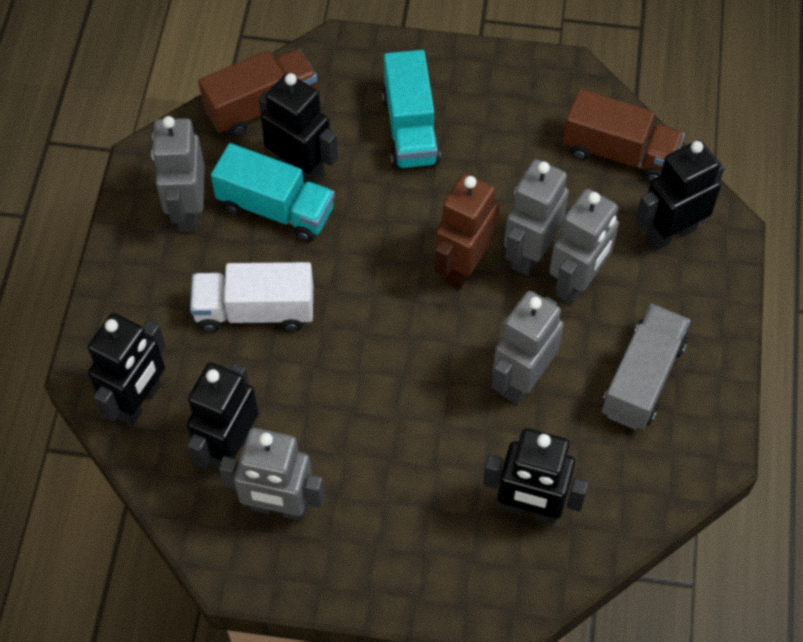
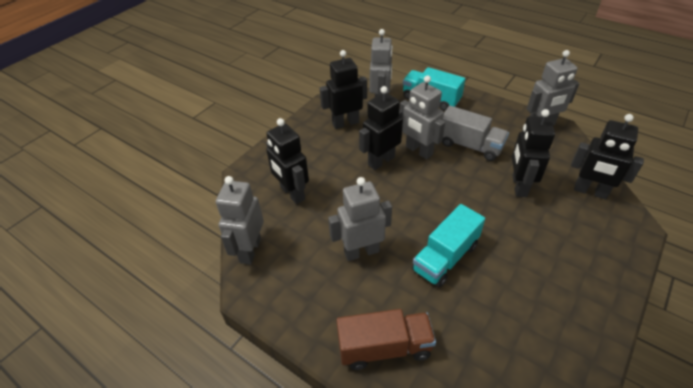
brown robot: 1 -> 0
brown truck: 2 -> 1
white truck: 1 -> 0

